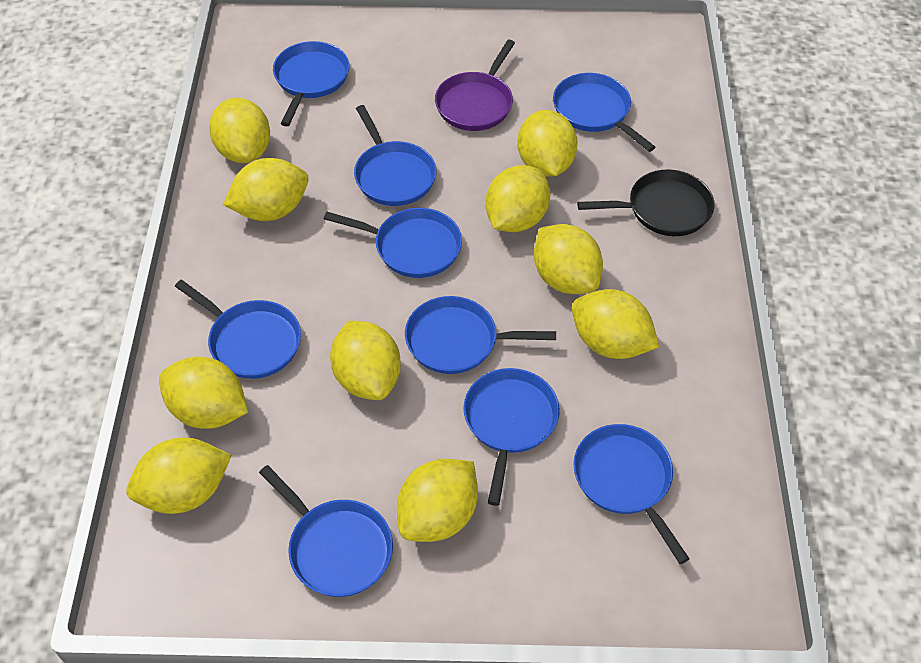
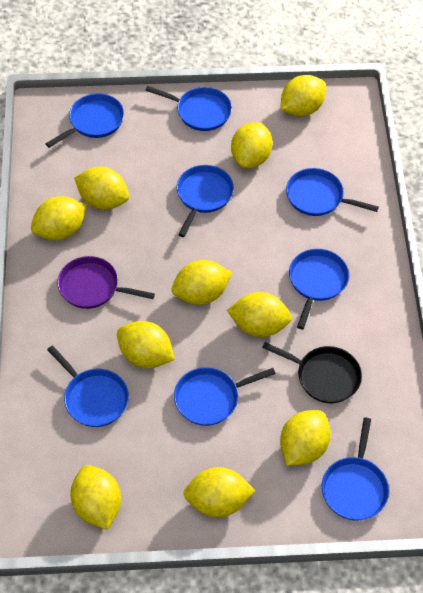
blue pan: 9 -> 8

